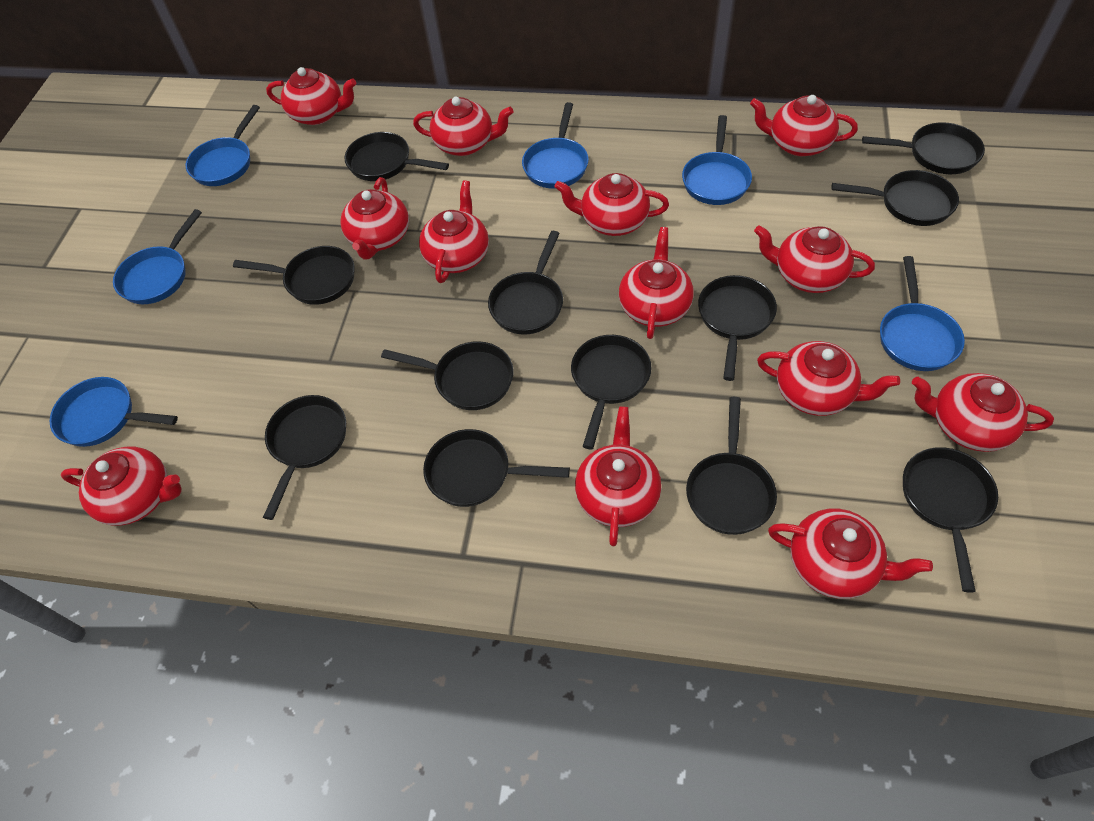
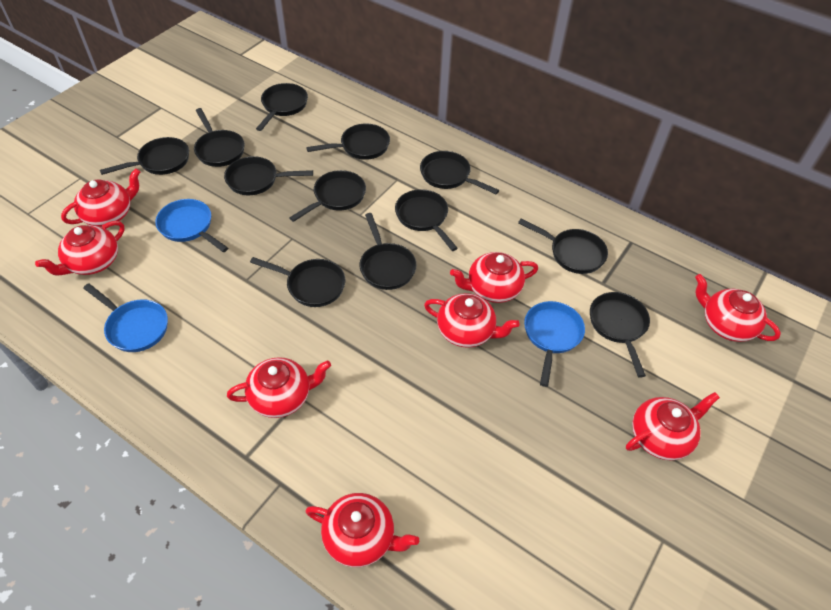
blue pan: 6 -> 3
red teapot: 13 -> 8

